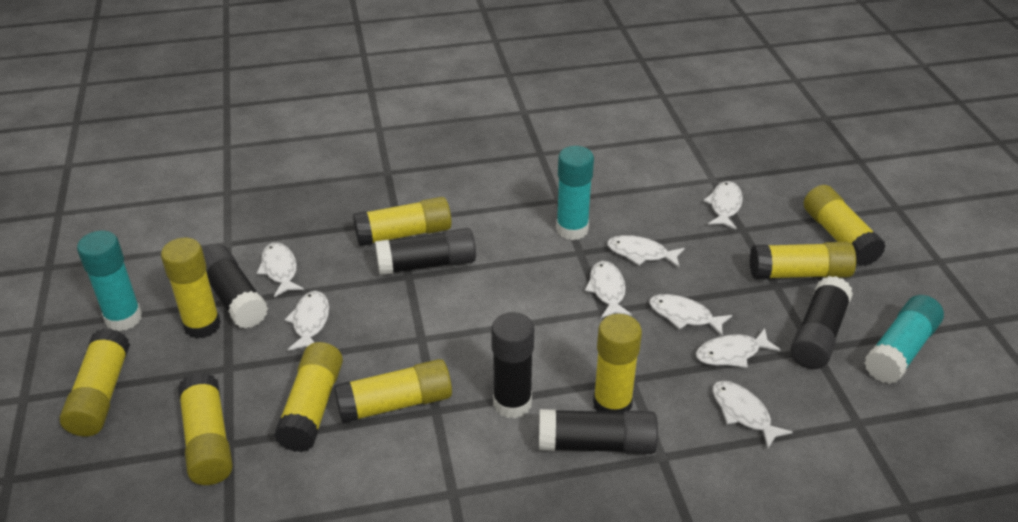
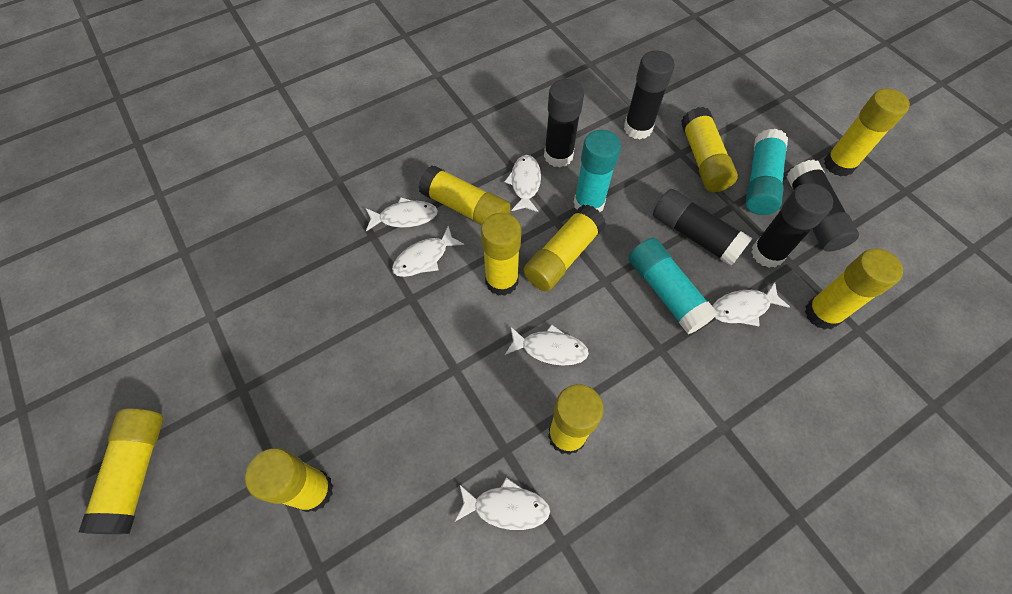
white fish: 8 -> 6

